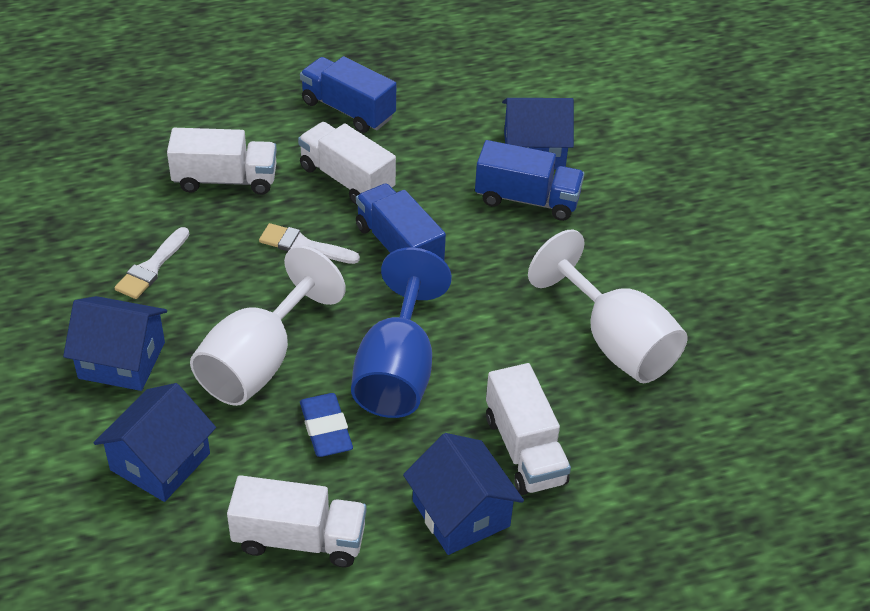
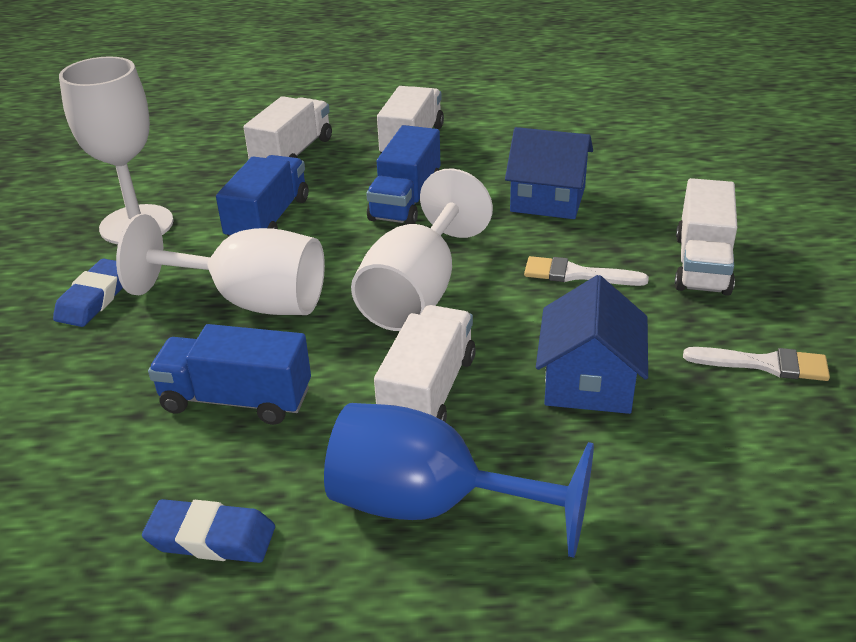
blue eraser: 1 -> 2
blue house: 4 -> 2
white goblet: 2 -> 3

